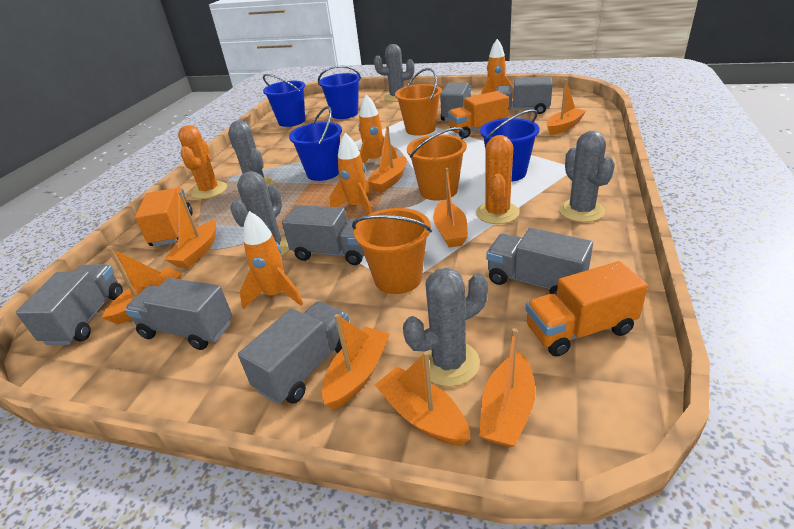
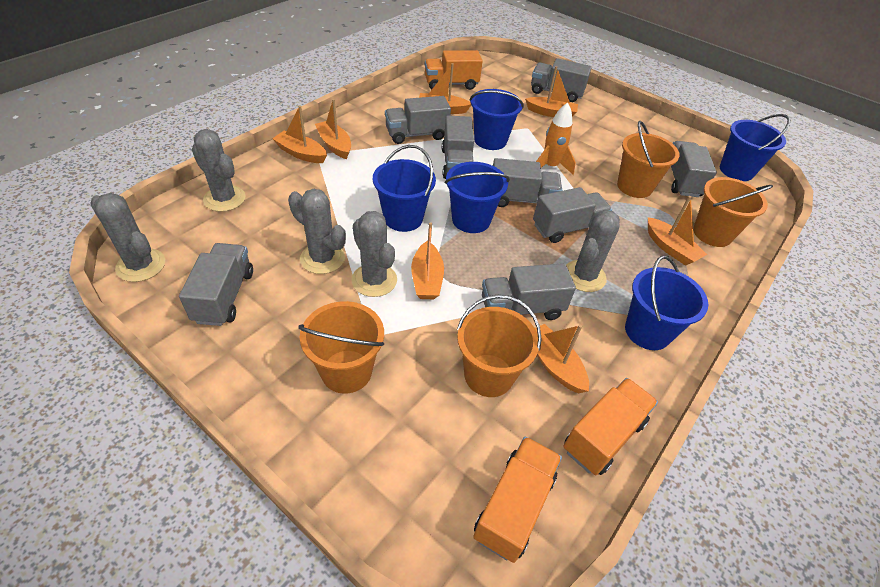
blue bucket: 4 -> 5
grey truck: 7 -> 8
orange boat: 8 -> 7
orange bucket: 3 -> 4
orange cactus: 2 -> 0
orange rocket: 4 -> 1

